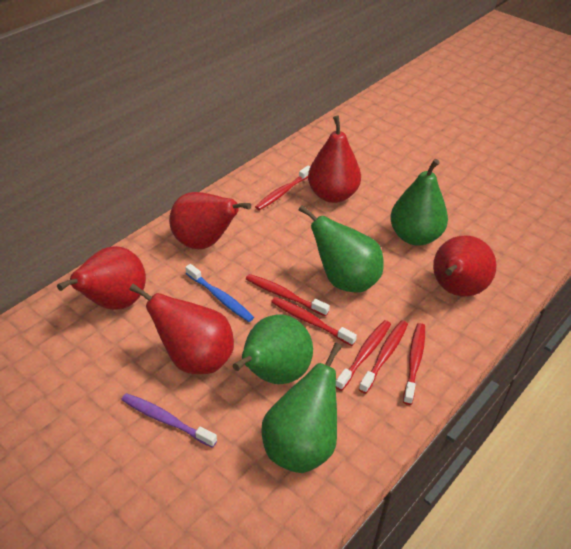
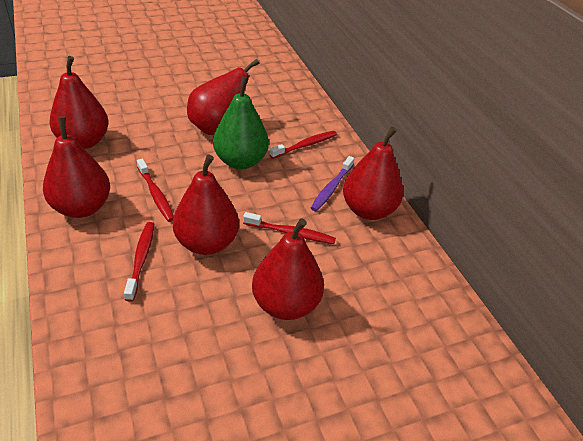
blue toothbrush: 1 -> 0
green pear: 4 -> 1
red pear: 5 -> 6
red toothbrush: 6 -> 4

